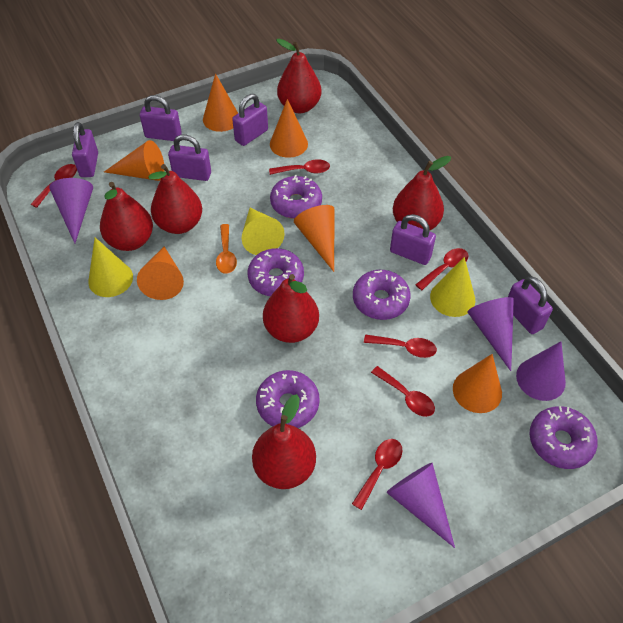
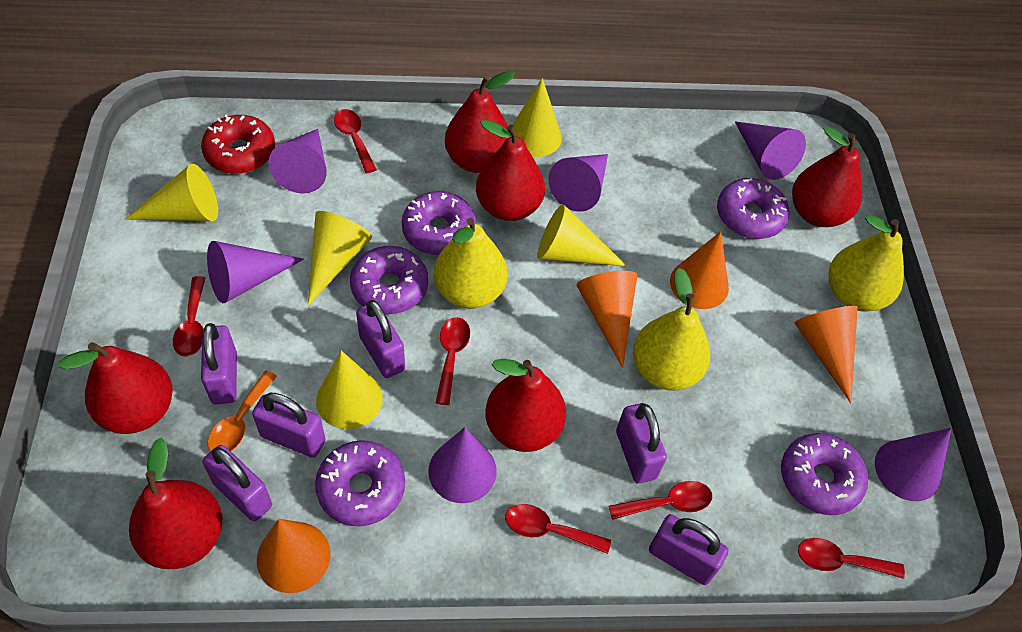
orange cone: 6 -> 4
purple cone: 4 -> 6
red donut: 0 -> 1
yellow cone: 3 -> 5
yellow pear: 0 -> 3

